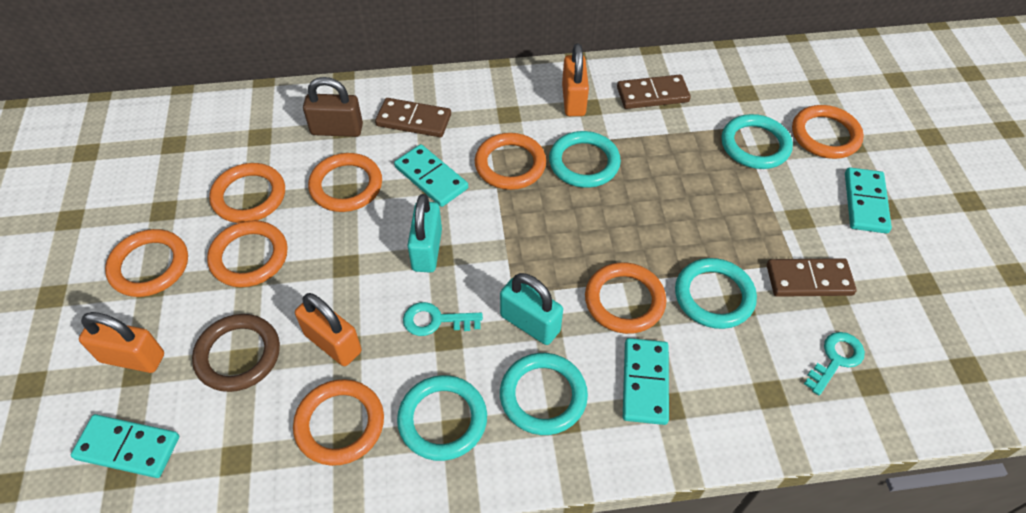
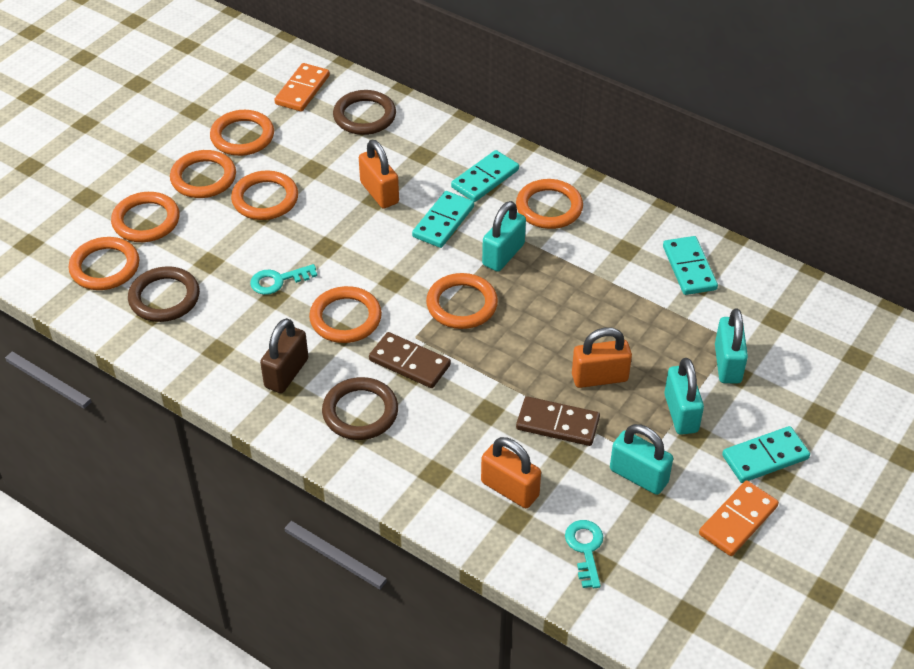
brown domino: 3 -> 2
brown ring: 1 -> 3
orange domino: 0 -> 2
turquoise padlock: 2 -> 4
turquoise ring: 5 -> 0

